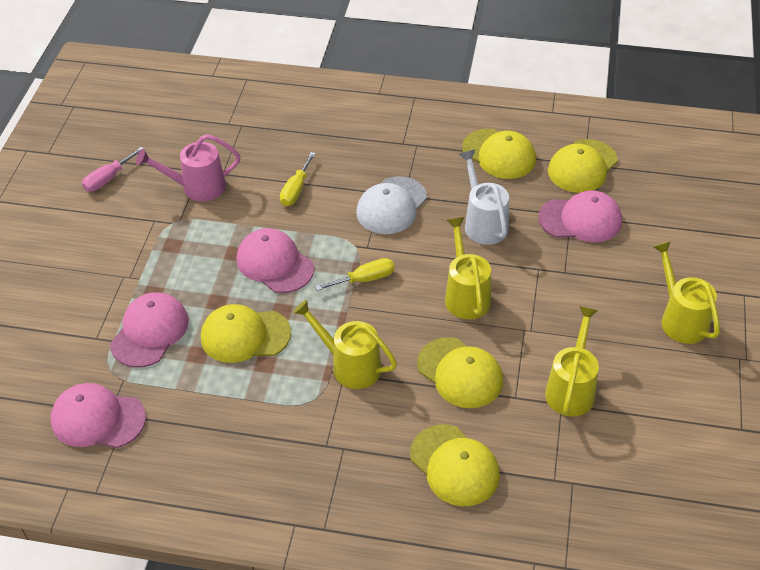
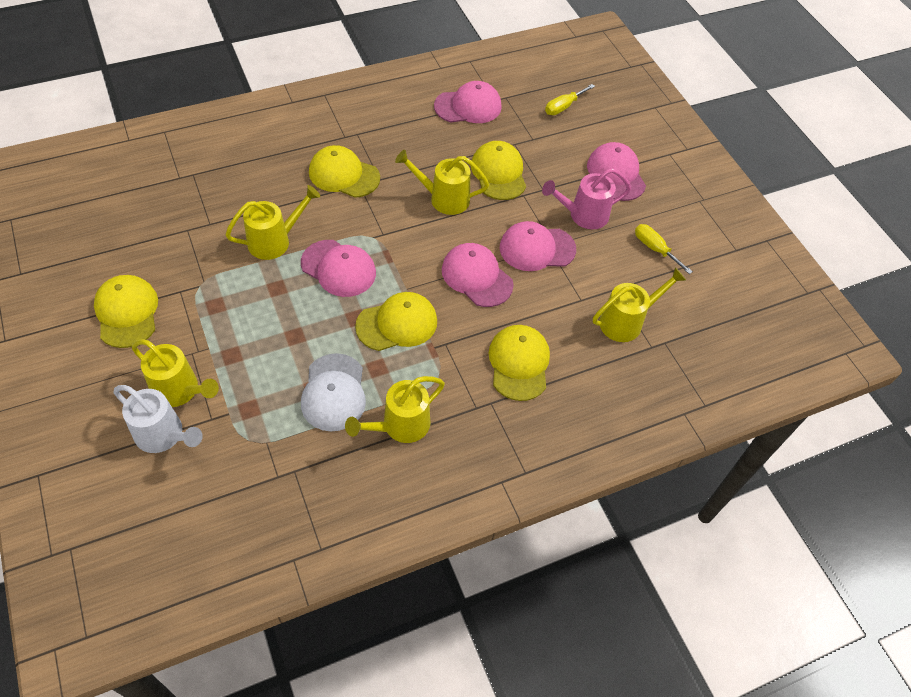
pink cap: 4 -> 5
pink screwdriver: 1 -> 0
yellow watering can: 4 -> 5

